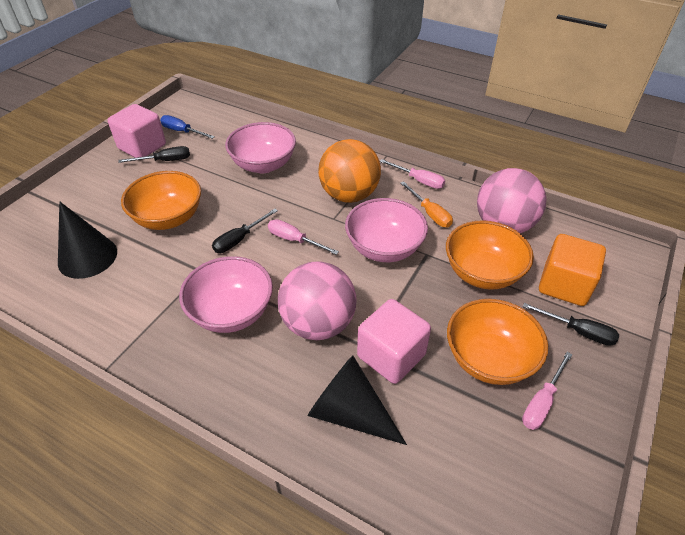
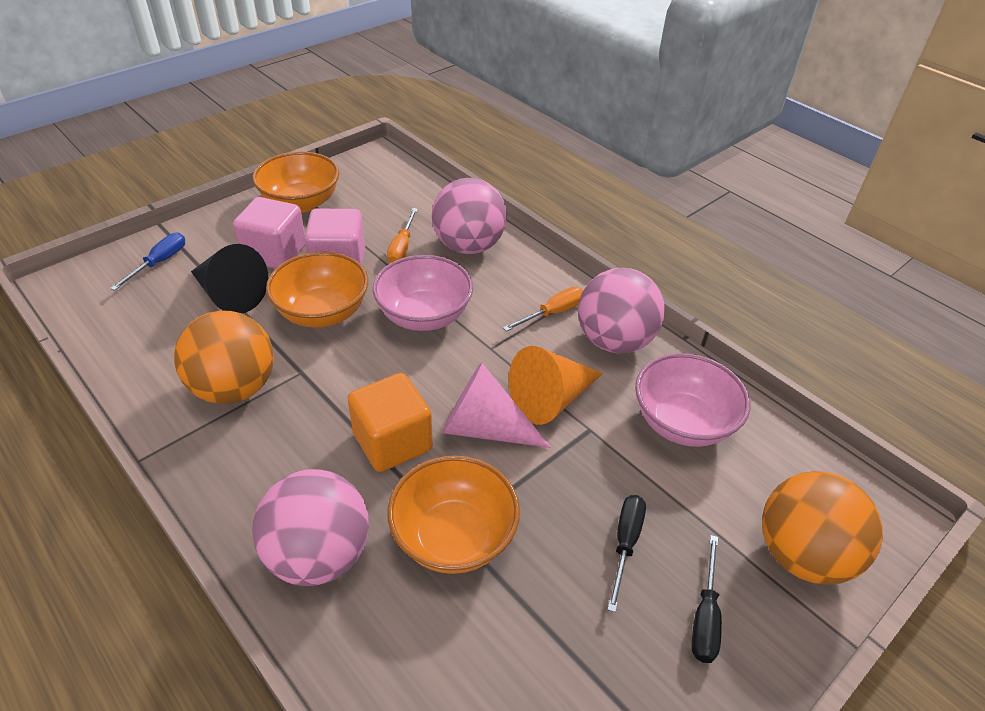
black cone: 2 -> 1
black screwdriver: 3 -> 2
orange ball: 1 -> 2
orange cone: 0 -> 1
orange screwdriver: 1 -> 2
pink ball: 2 -> 3
pink bowl: 3 -> 2
pink cone: 0 -> 1
pink screwdriver: 3 -> 0

